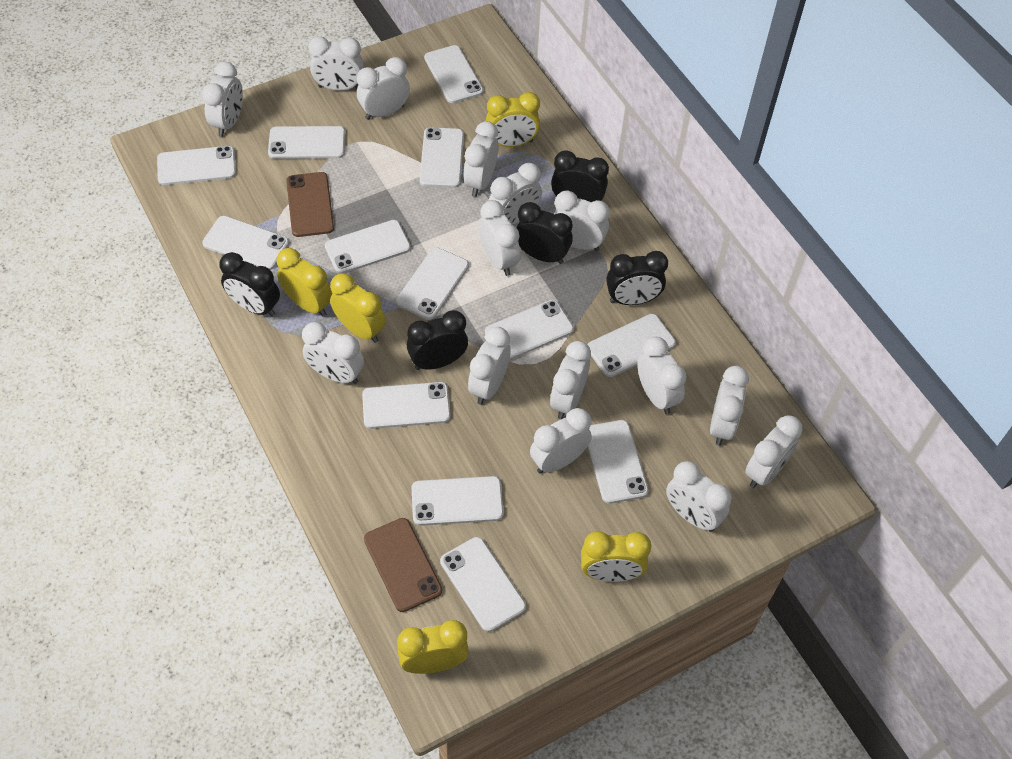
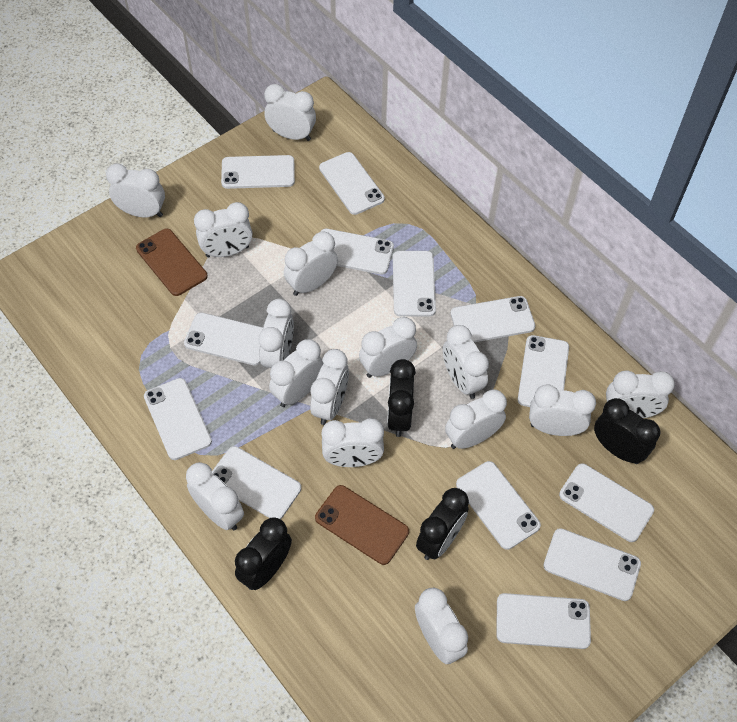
black clock: 5 -> 4
yellow clock: 5 -> 0

